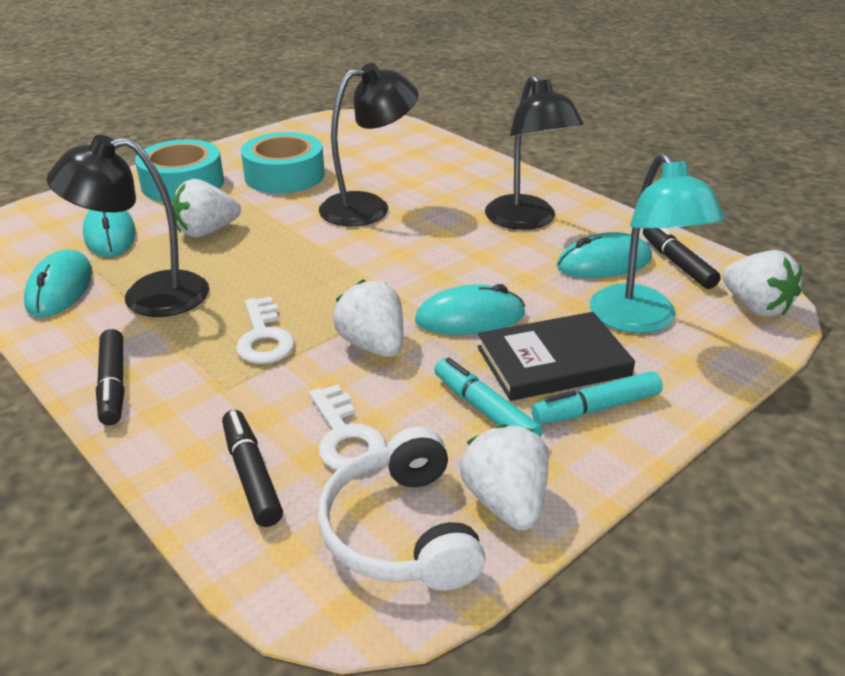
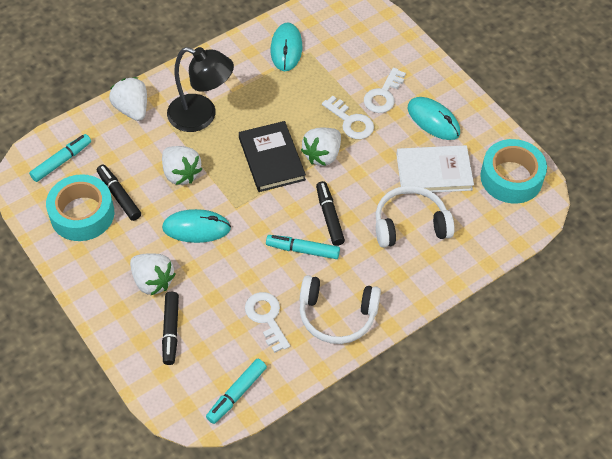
black lamp: 3 -> 1
turquoise lamp: 1 -> 0
turquoise marker: 2 -> 3
turquoise mouse: 4 -> 3
white book: 0 -> 1
white headphones: 1 -> 2
white key: 2 -> 3

